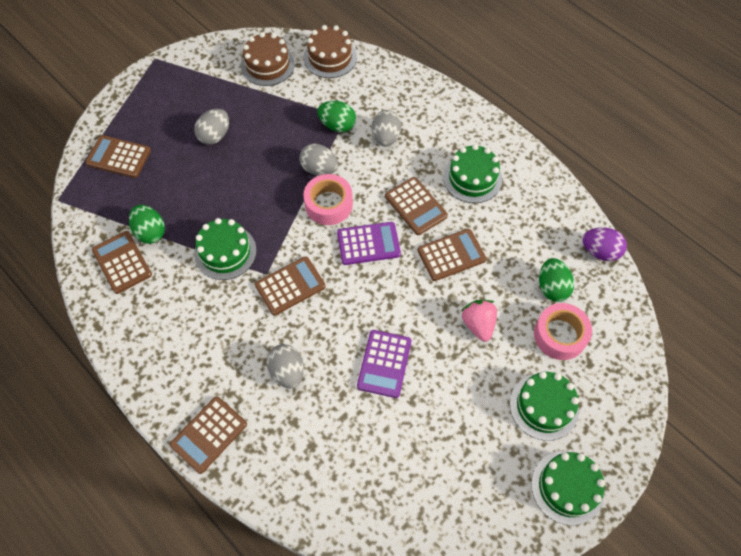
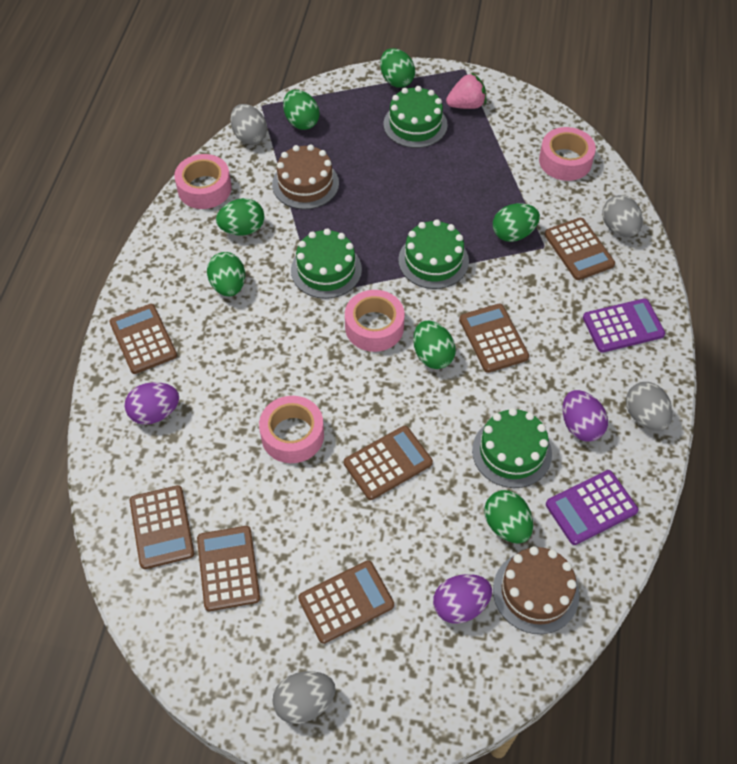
brown calculator: 6 -> 7
green egg: 3 -> 7
pink tape: 2 -> 4
purple egg: 1 -> 3

